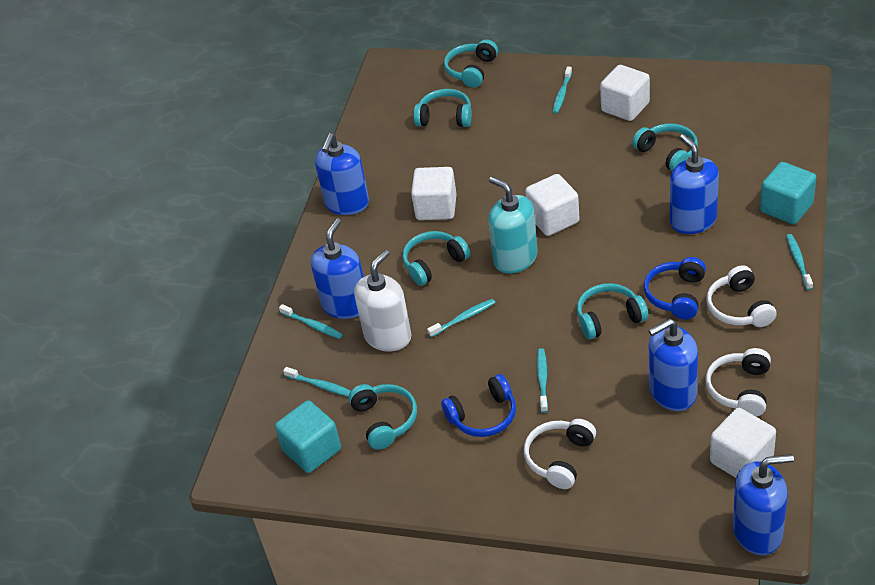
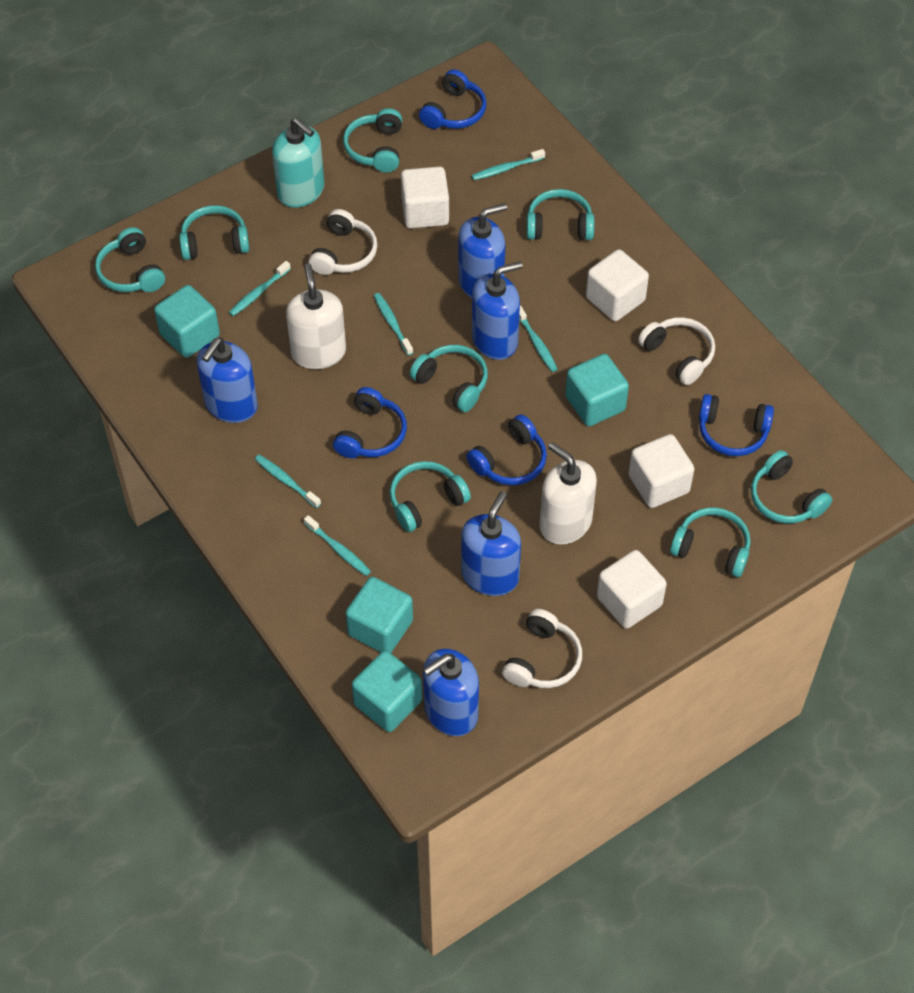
blue headphones: 2 -> 4
turquoise cube: 2 -> 4
turquoise headphones: 6 -> 8
white soap dispenser: 1 -> 2

